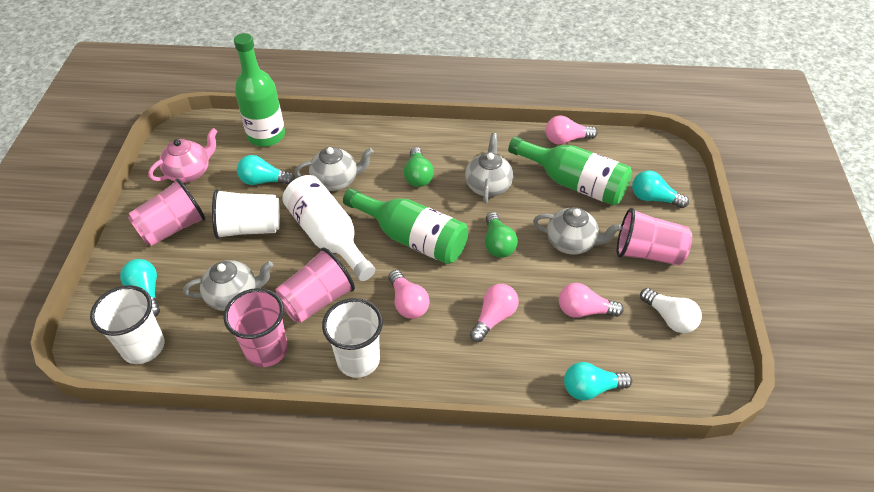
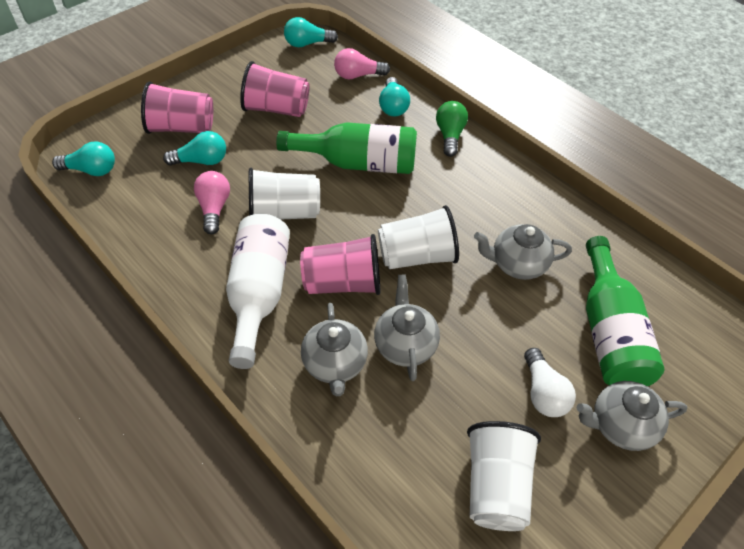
green bottle: 3 -> 2
green light bulb: 2 -> 1
pink cup: 4 -> 3
pink light bulb: 4 -> 2
pink teapot: 1 -> 0

